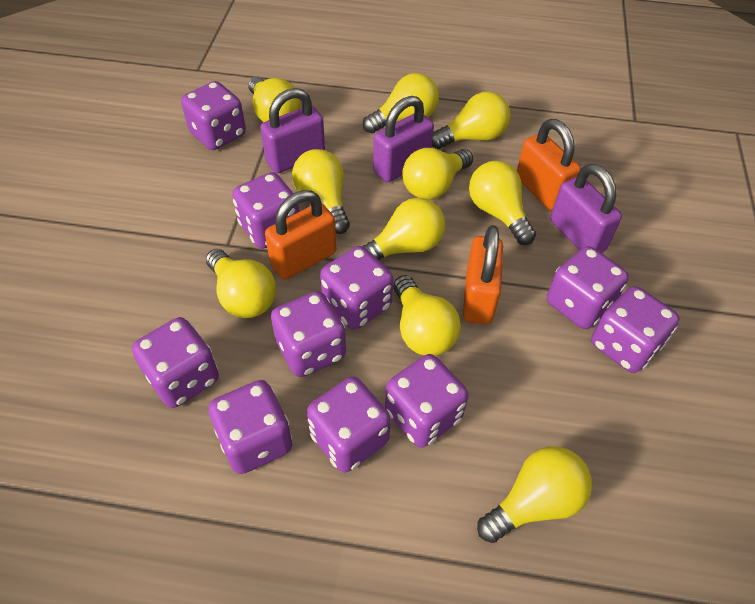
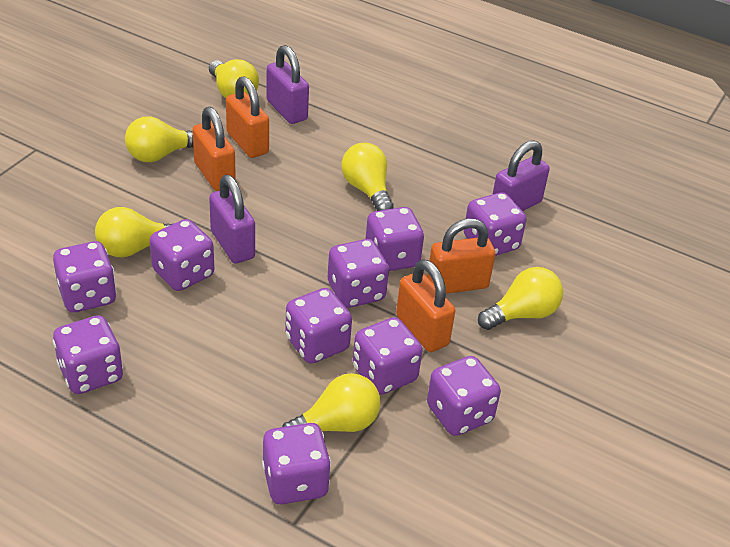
orange padlock: 3 -> 4
yellow light bulb: 10 -> 6

